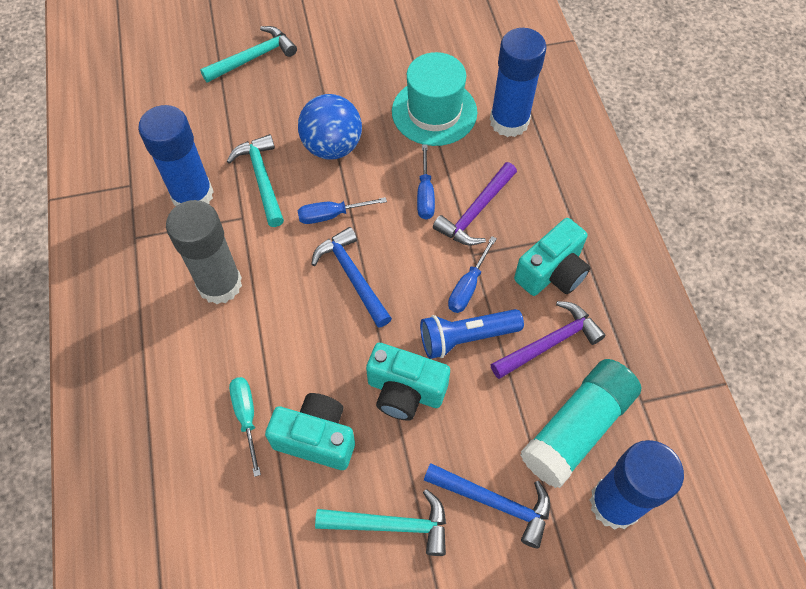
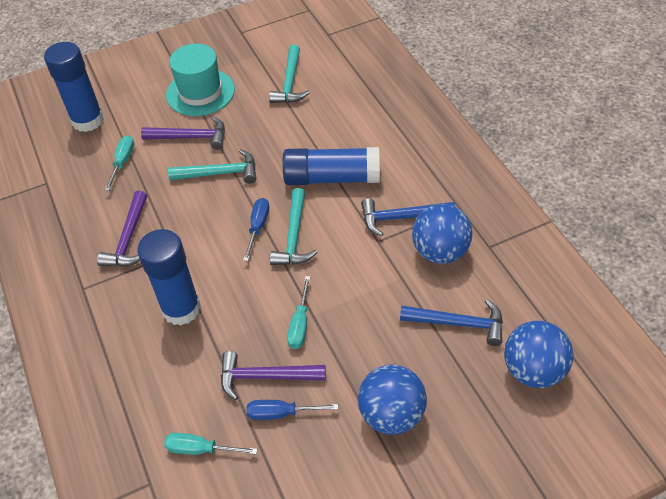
blue ball: 1 -> 3
blue flashlight: 1 -> 0
blue screwdriver: 3 -> 2
grey glue stick: 1 -> 0
purple hammer: 2 -> 3
turquoise camera: 3 -> 0
turquoise glue stick: 1 -> 0
turquoise screwdriver: 1 -> 3

